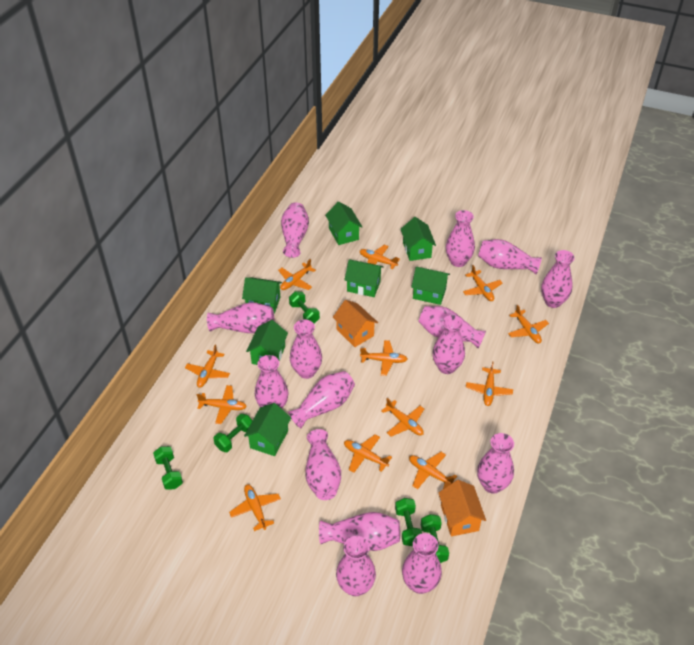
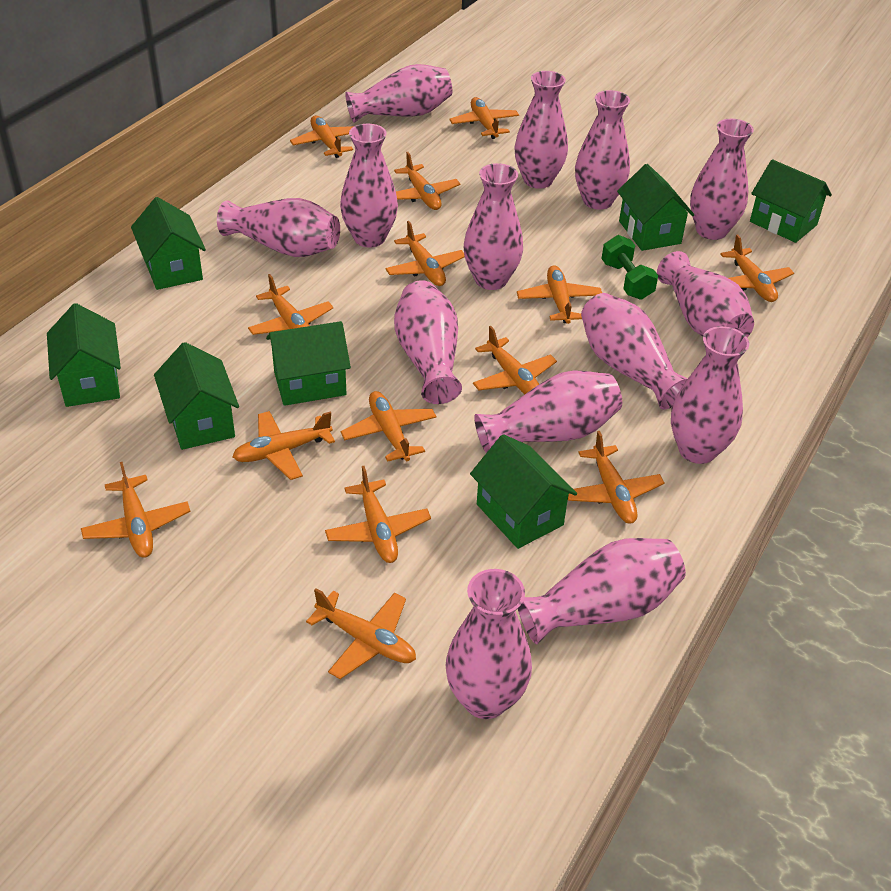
green dumbbell: 5 -> 1
orange house: 2 -> 0
orange plane: 12 -> 14
pink vase: 15 -> 14

